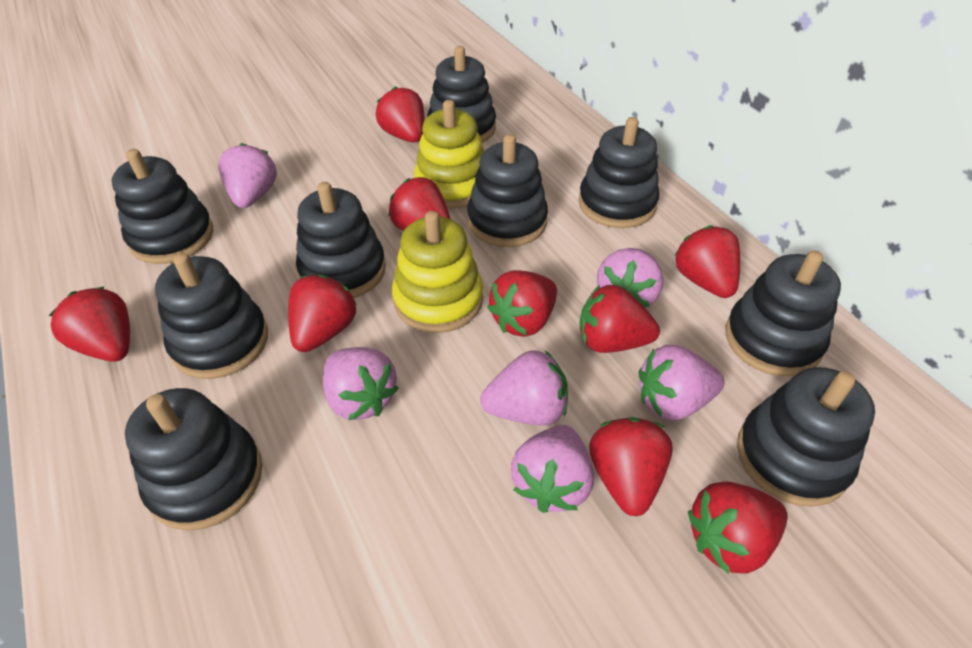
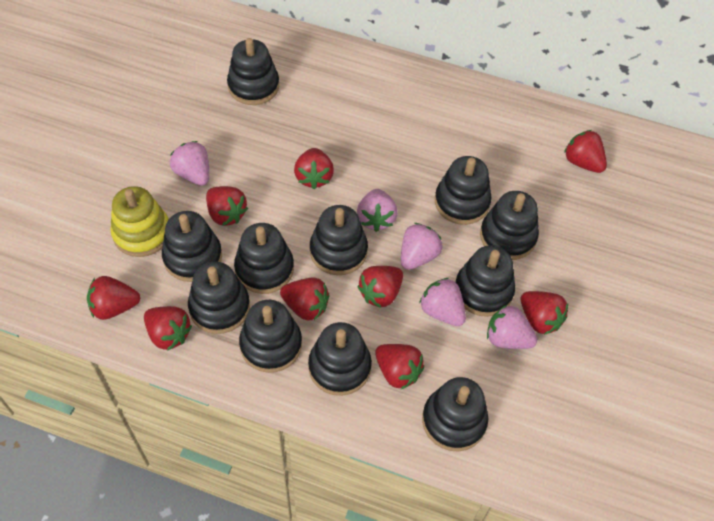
black stacking toy: 9 -> 11
pink strawberry: 6 -> 5
yellow stacking toy: 2 -> 1

